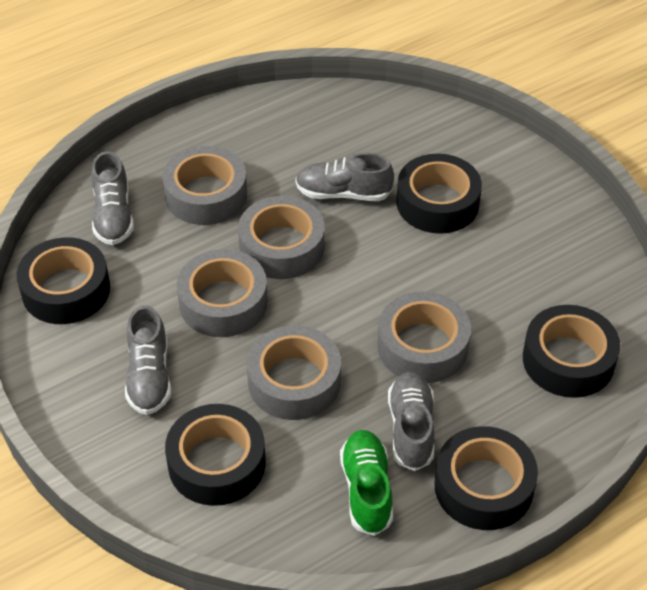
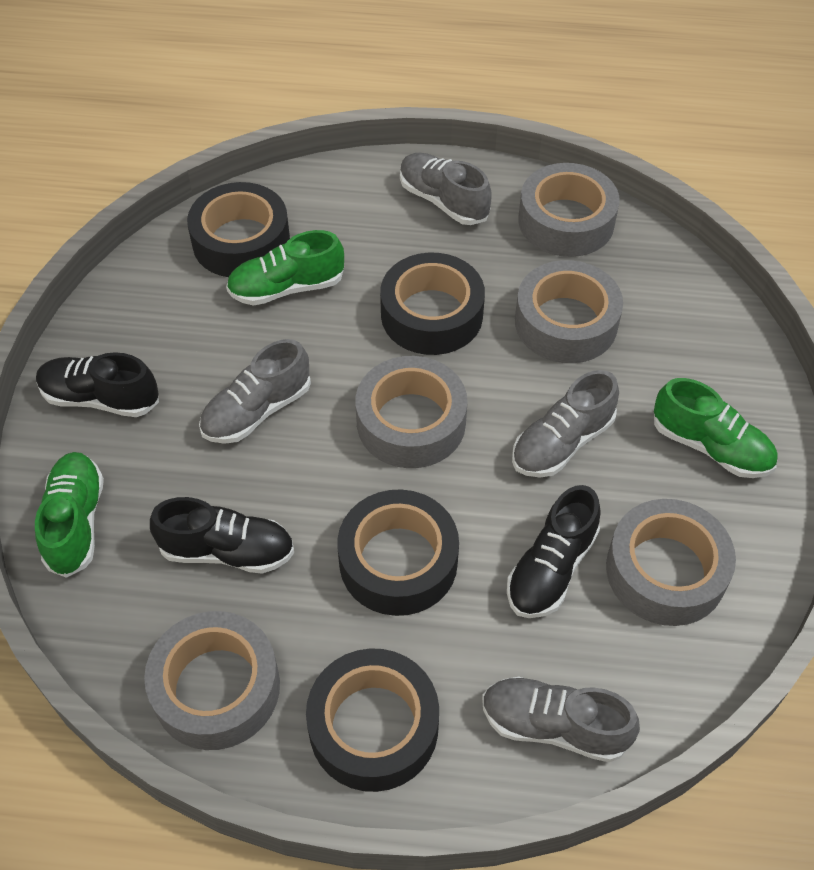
black shoe: 0 -> 3
black tape: 5 -> 4
green shoe: 1 -> 3

